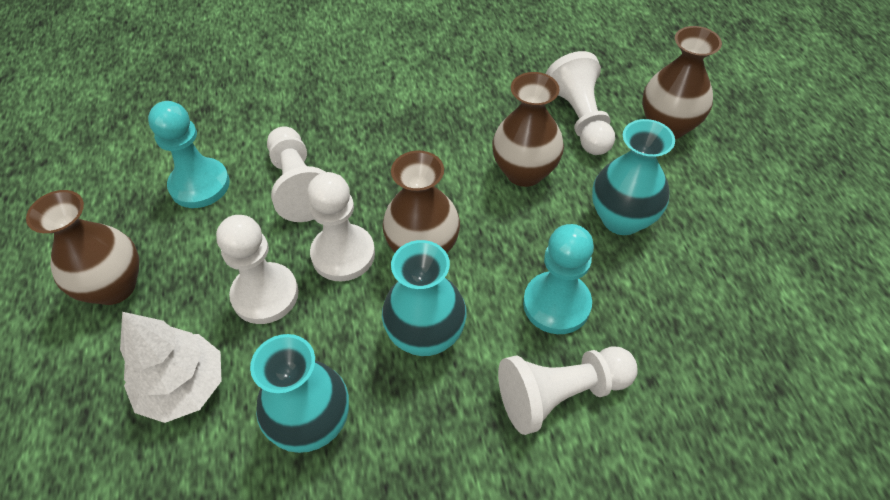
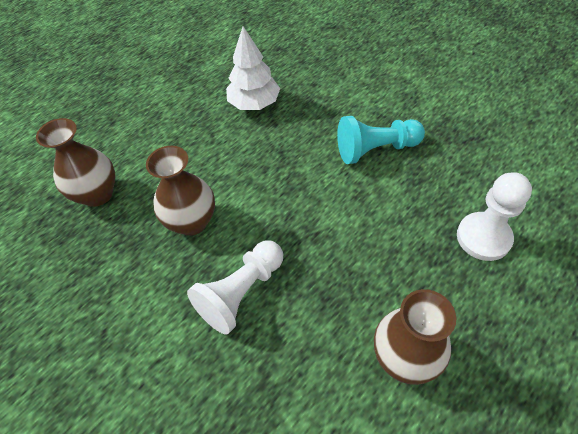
brown vase: 4 -> 3
turquoise pawn: 2 -> 1
turquoise vase: 3 -> 0
white pawn: 5 -> 2

